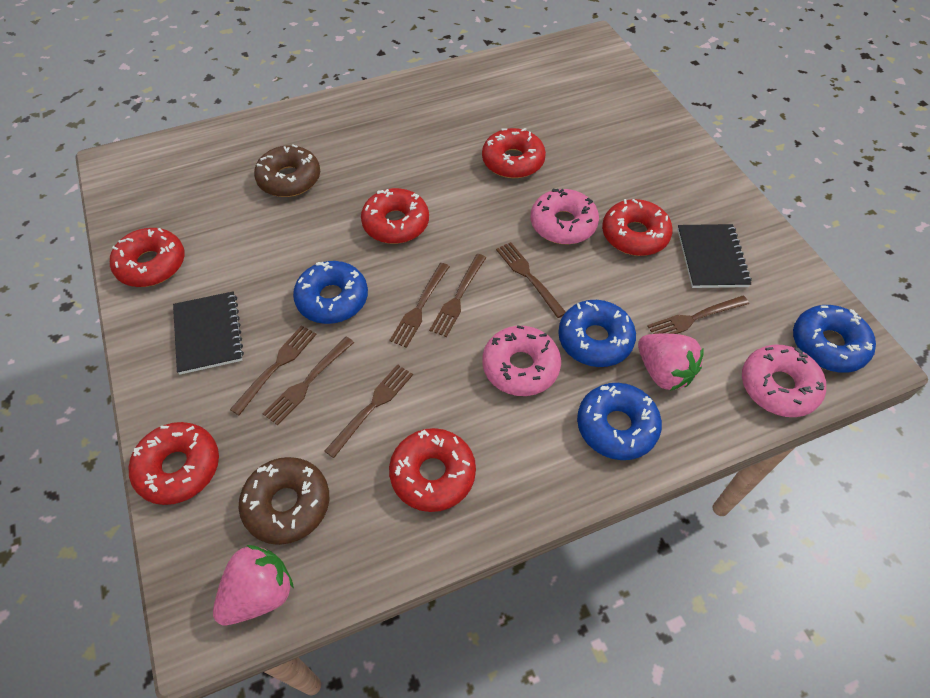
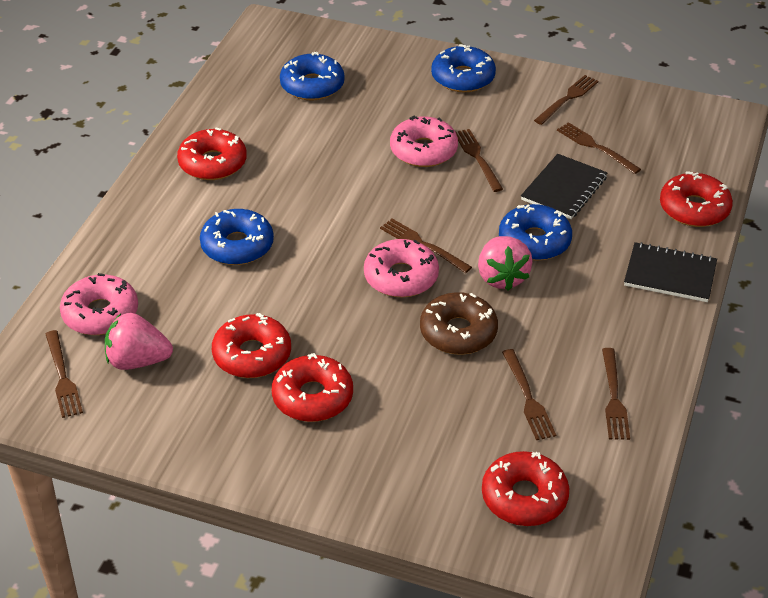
brown donut: 2 -> 1
red donut: 6 -> 5

